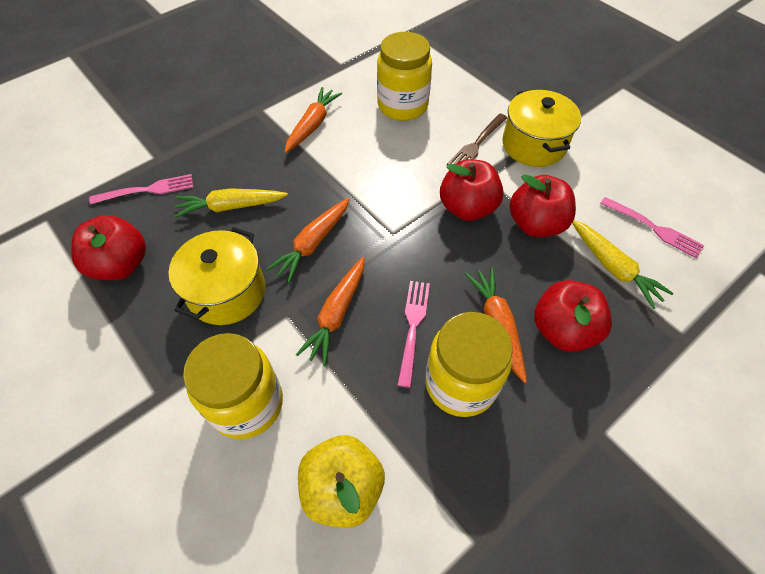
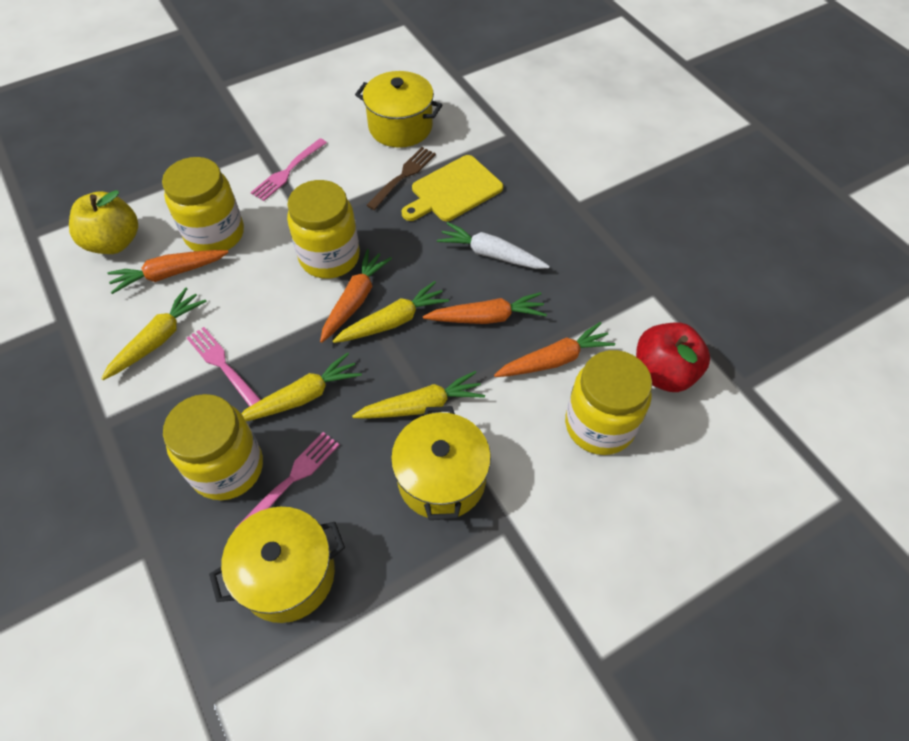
red apple: 4 -> 1
white carrot: 0 -> 1
yellow carrot: 2 -> 4
yellow cutting board: 0 -> 1
yellow jar: 3 -> 4
yellow pot: 2 -> 3

